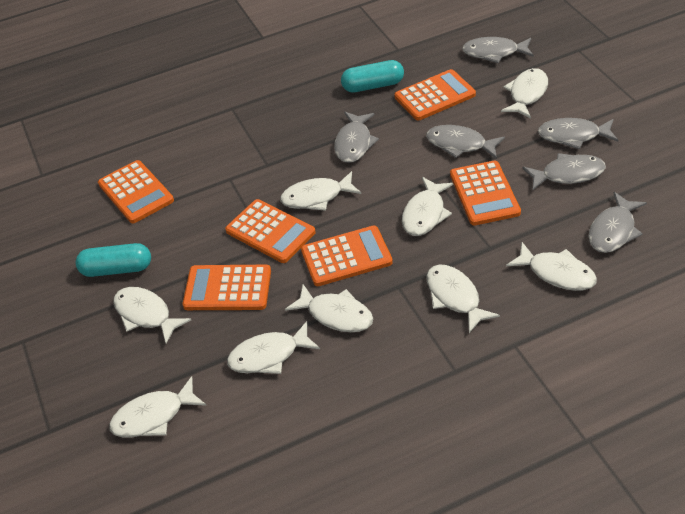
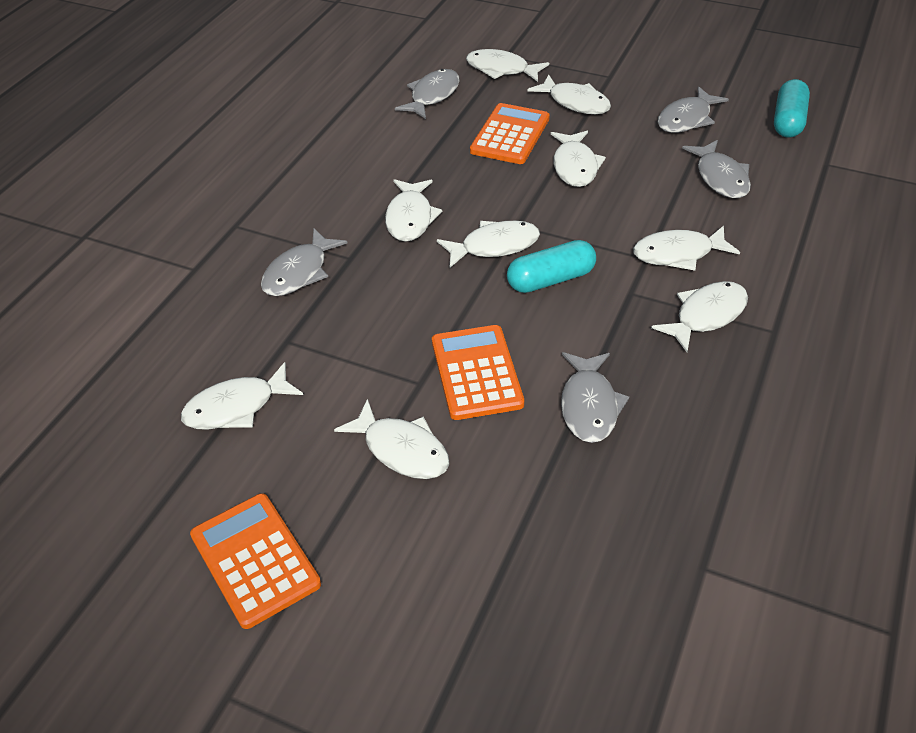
grey fish: 6 -> 5
orange calculator: 6 -> 3

